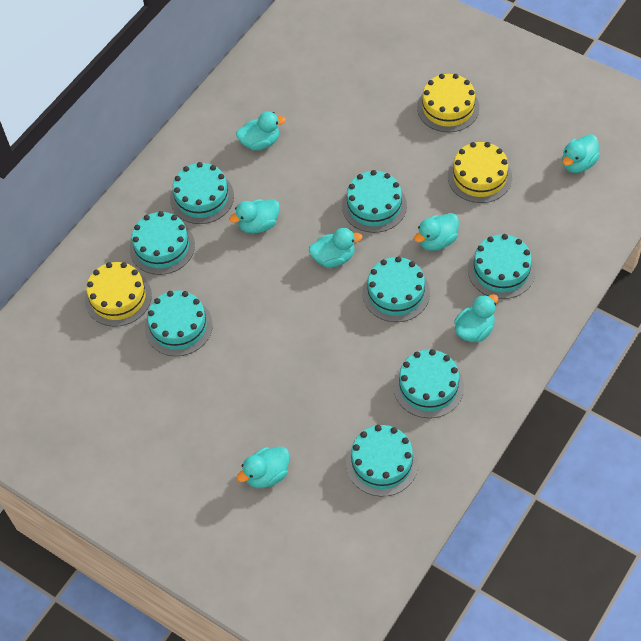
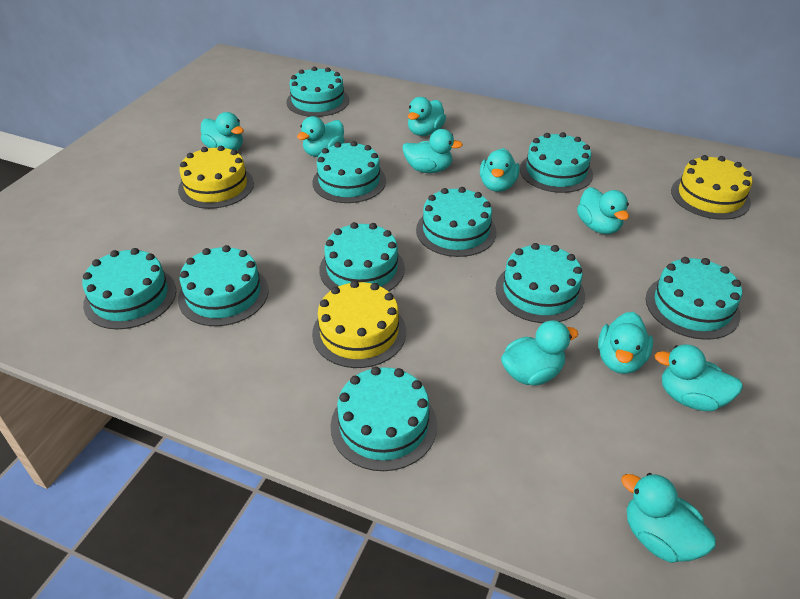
turquoise cake: 8 -> 10
turquoise duck: 7 -> 10

